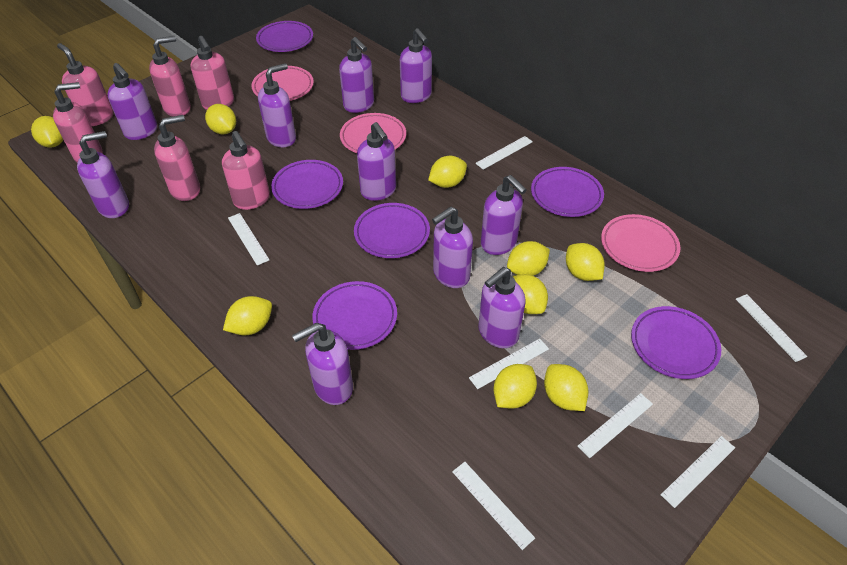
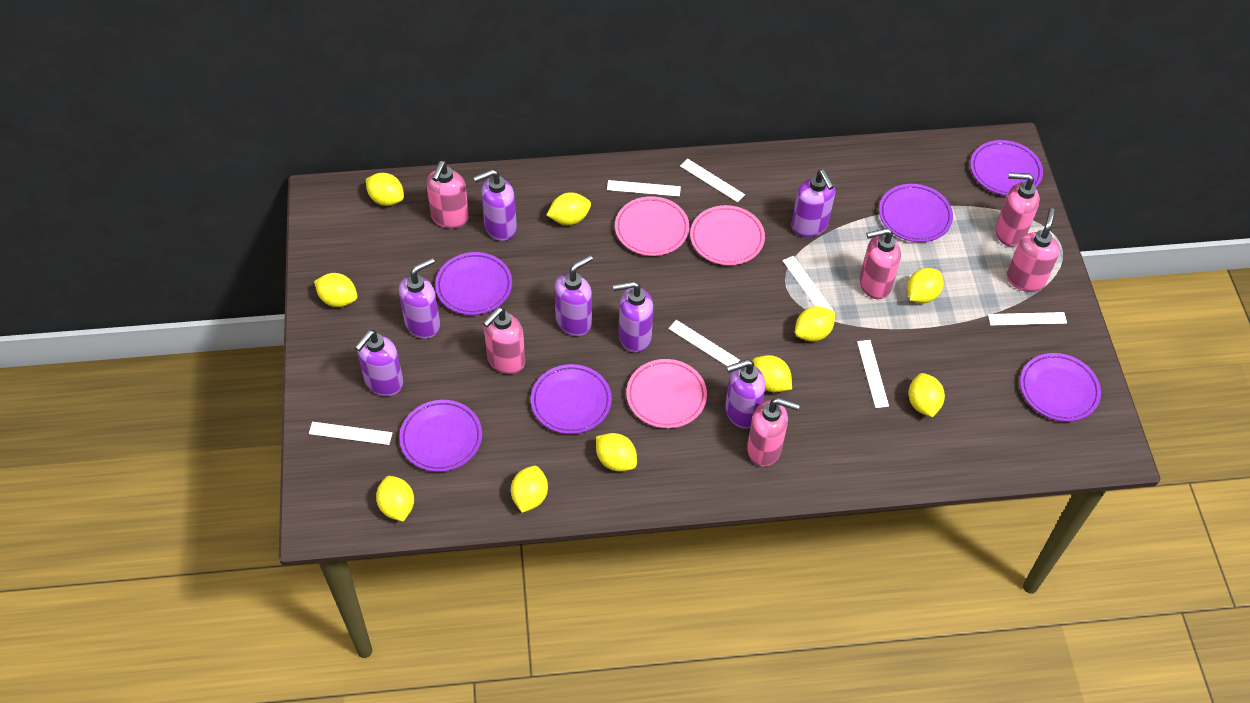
purple soap dispenser: 10 -> 7
yellow lemon: 9 -> 10

